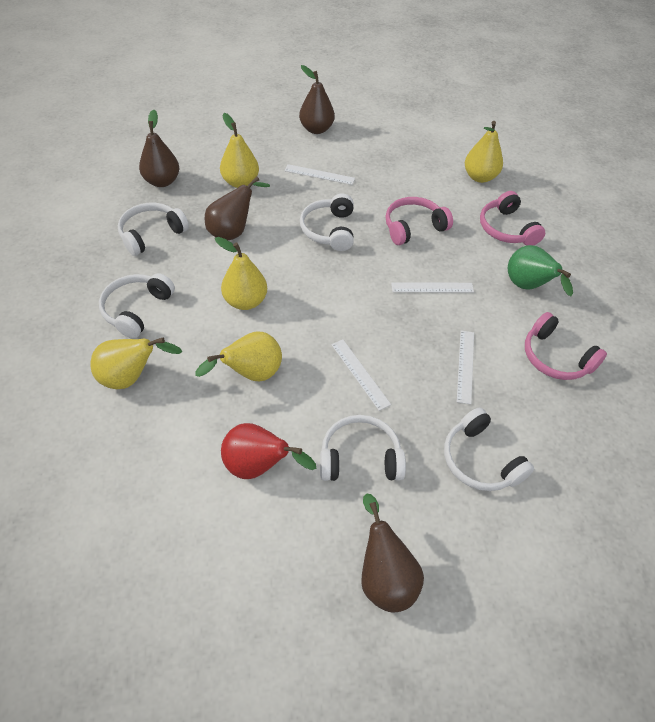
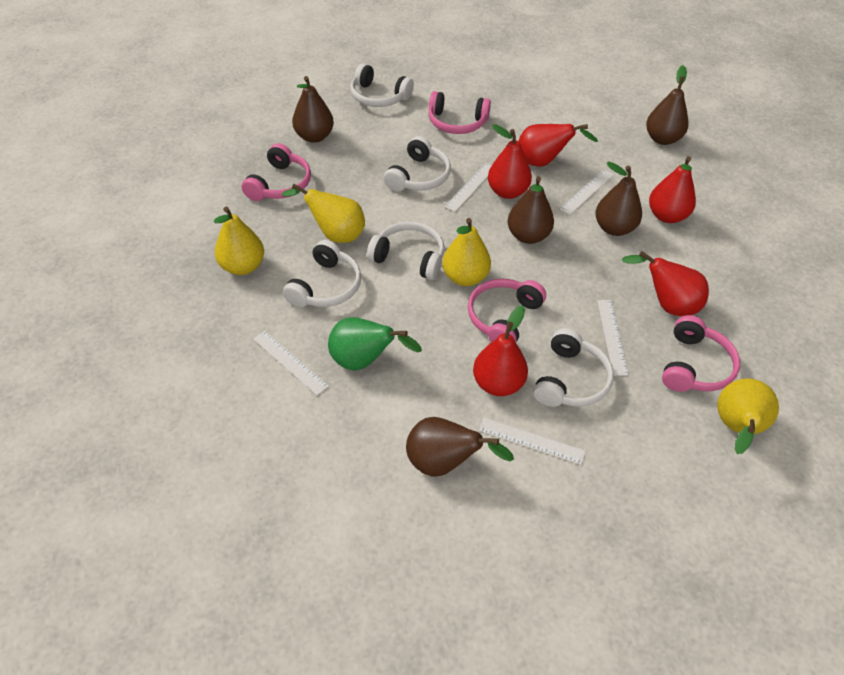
brown pear: 4 -> 5
pink headphones: 3 -> 4
red pear: 1 -> 5
white ruler: 4 -> 5
yellow pear: 5 -> 4

